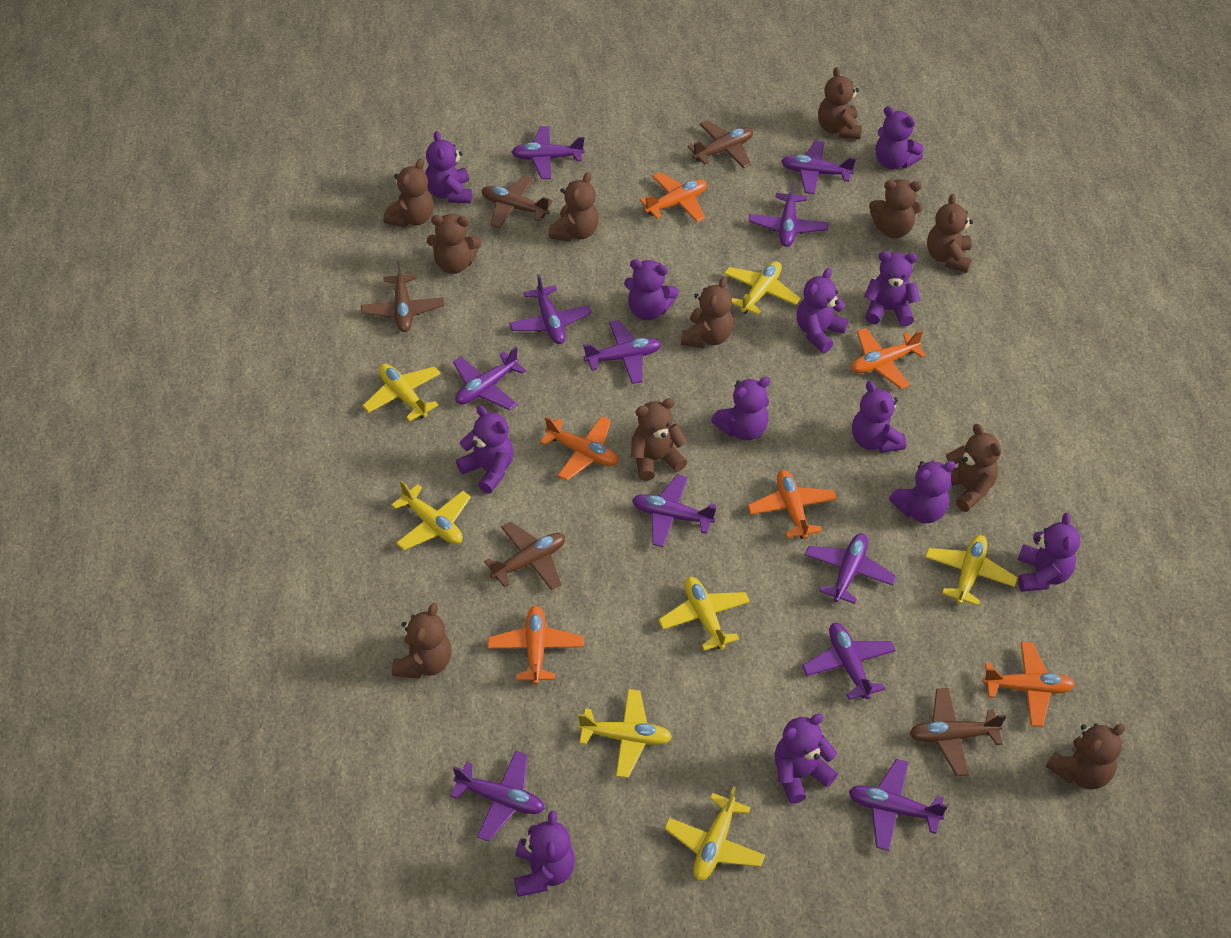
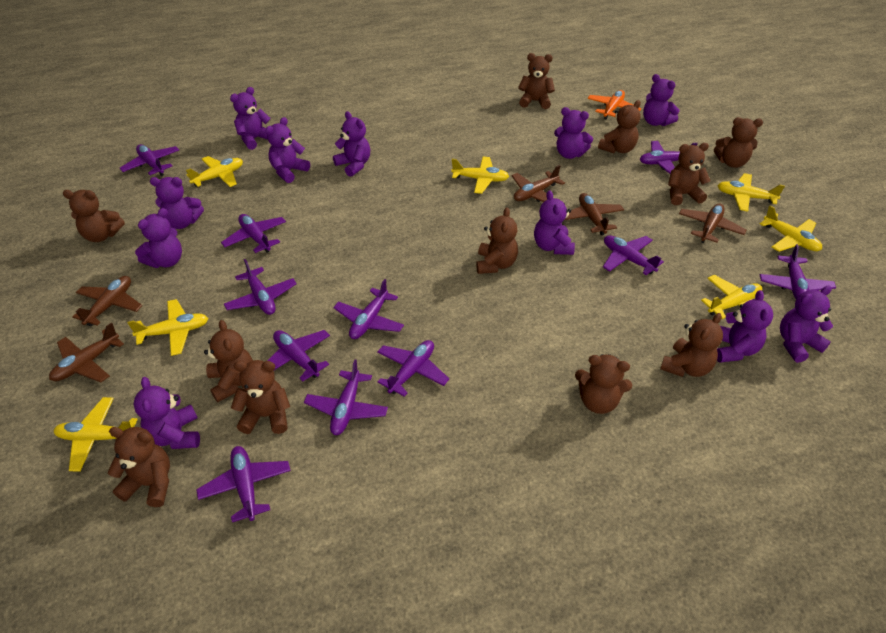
orange plane: 6 -> 1
purple teddy bear: 12 -> 11

